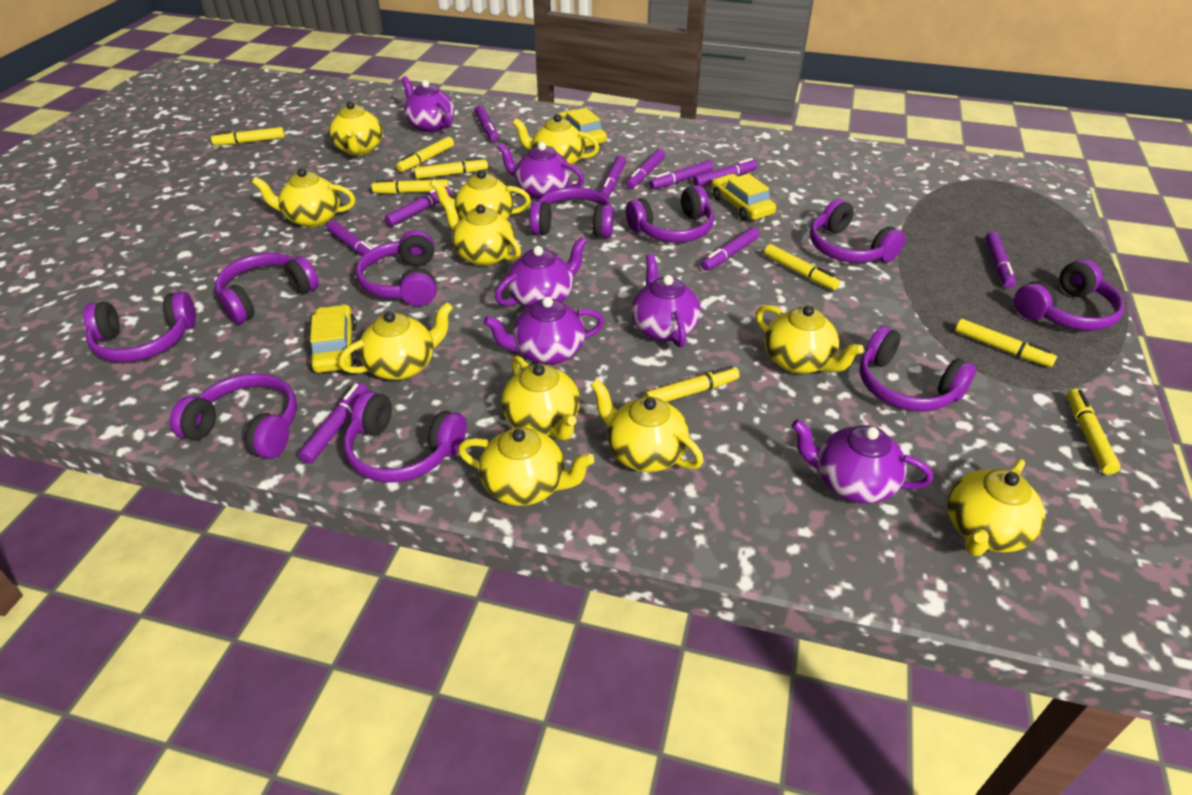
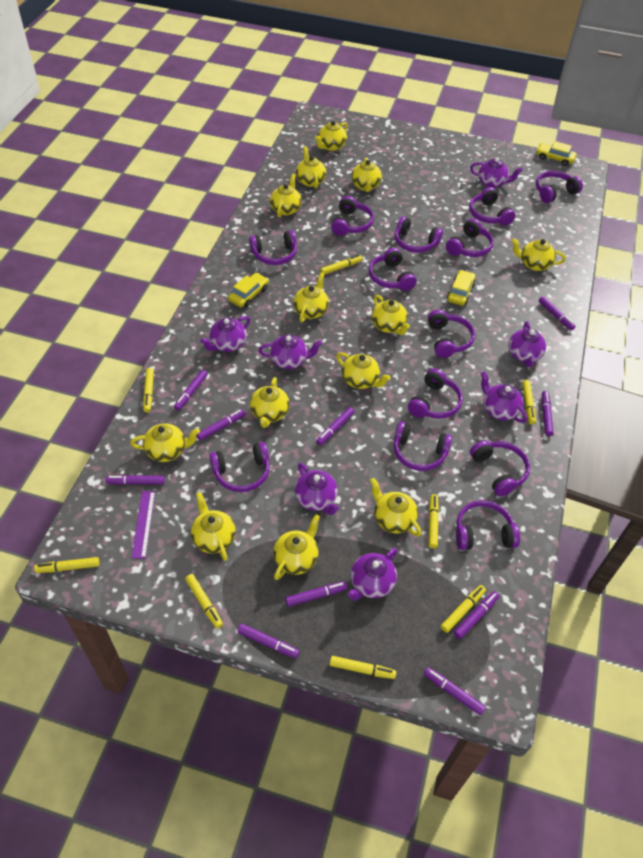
purple headphones: 10 -> 13
purple ruler: 0 -> 1
purple teapot: 6 -> 7
yellow teapot: 11 -> 13

